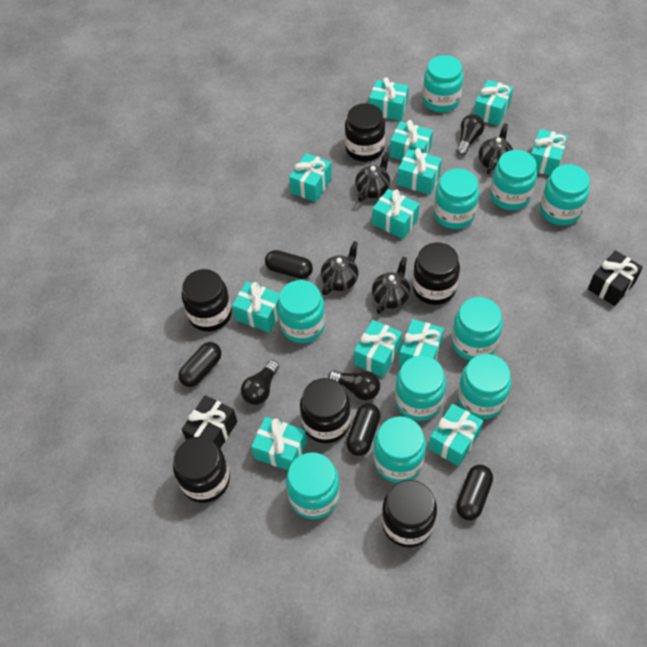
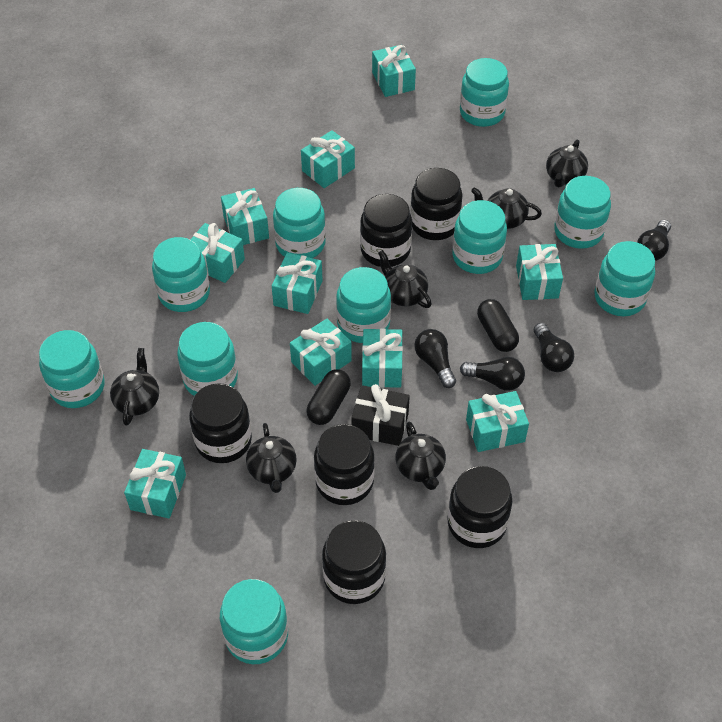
black capsule: 4 -> 2
black gift: 2 -> 1
black light bulb: 3 -> 4
black teapot: 4 -> 6
turquoise gift: 12 -> 10

